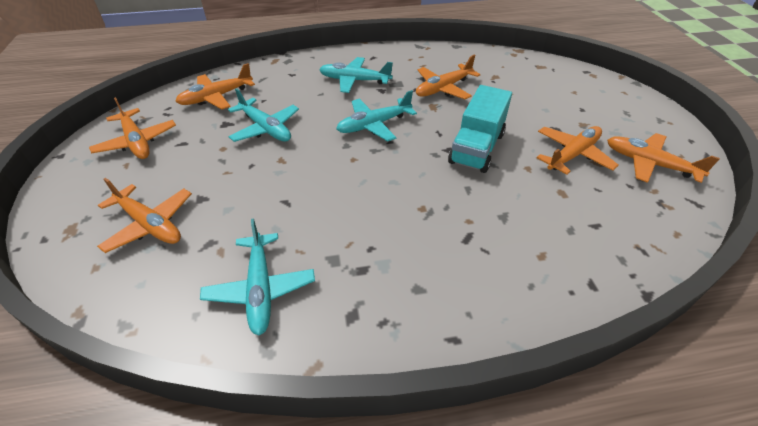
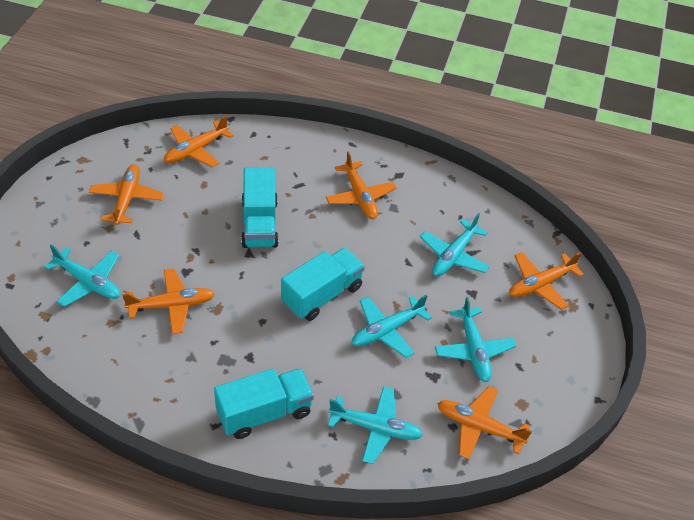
turquoise plane: 4 -> 5
turquoise truck: 1 -> 3

